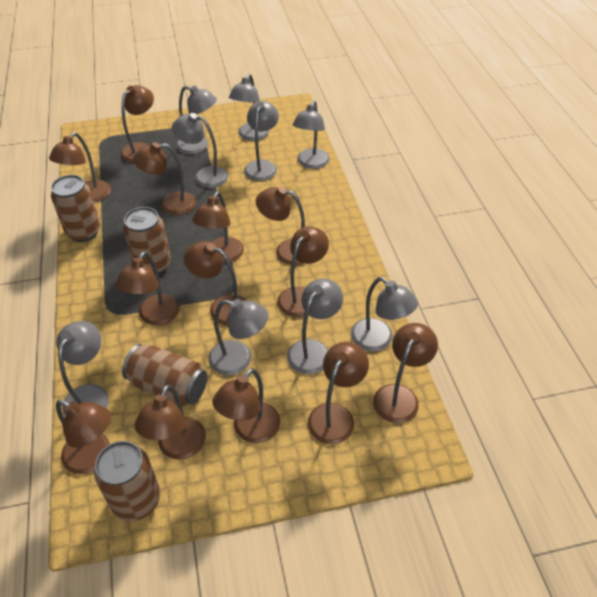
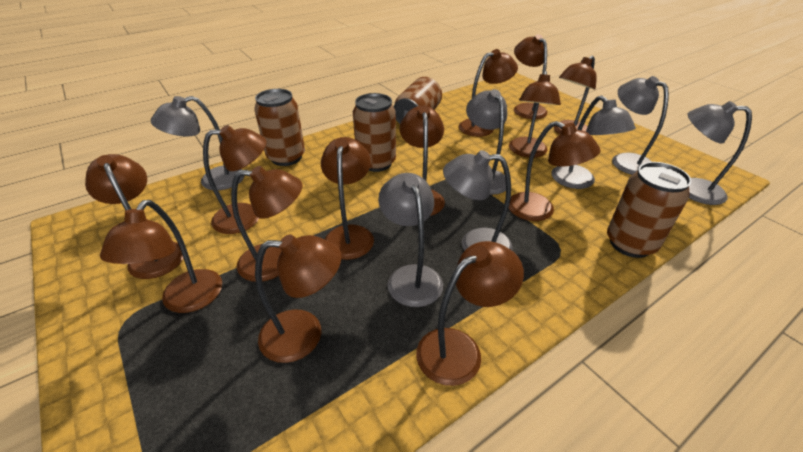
grey lamp: 9 -> 7

